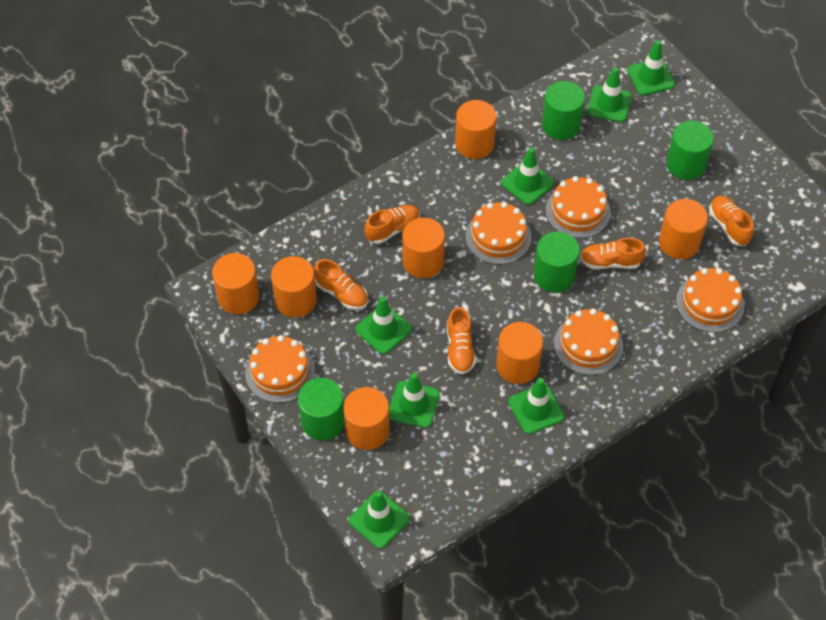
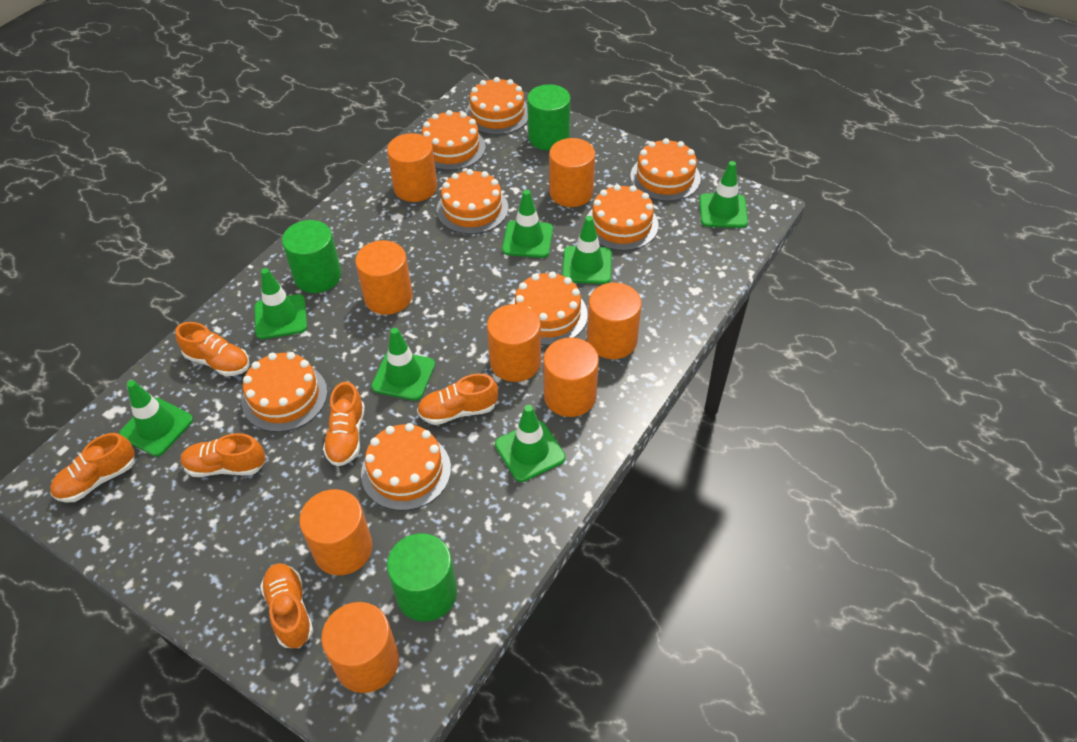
green cylinder: 4 -> 3
orange cake: 5 -> 8
orange cylinder: 7 -> 8
orange shoe: 5 -> 6

